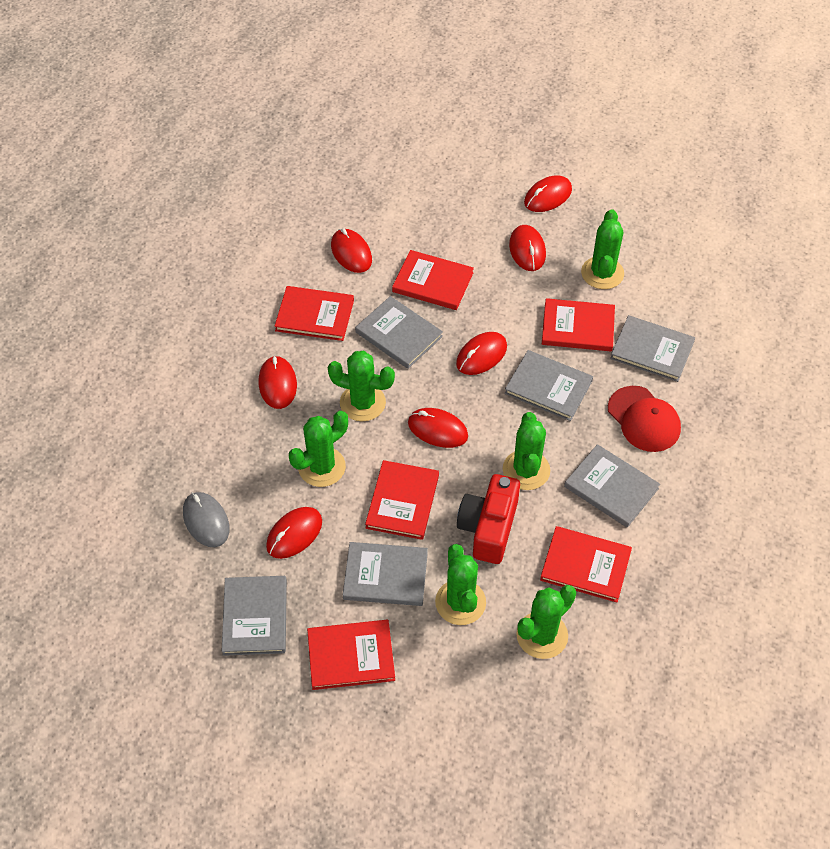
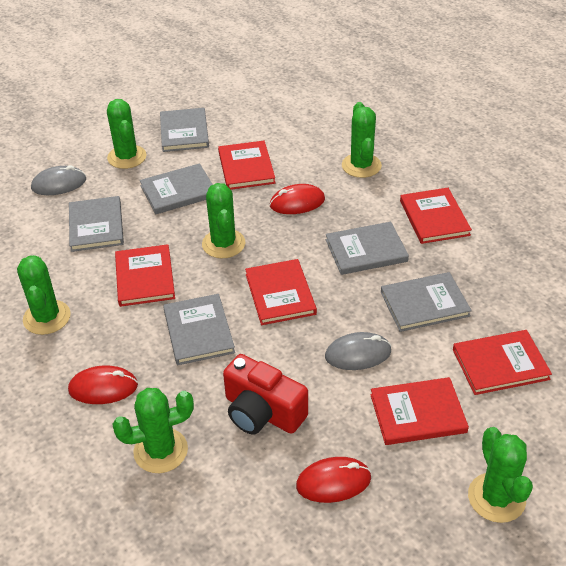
grey mouse: 1 -> 2
red cap: 1 -> 0
red mouse: 7 -> 3

